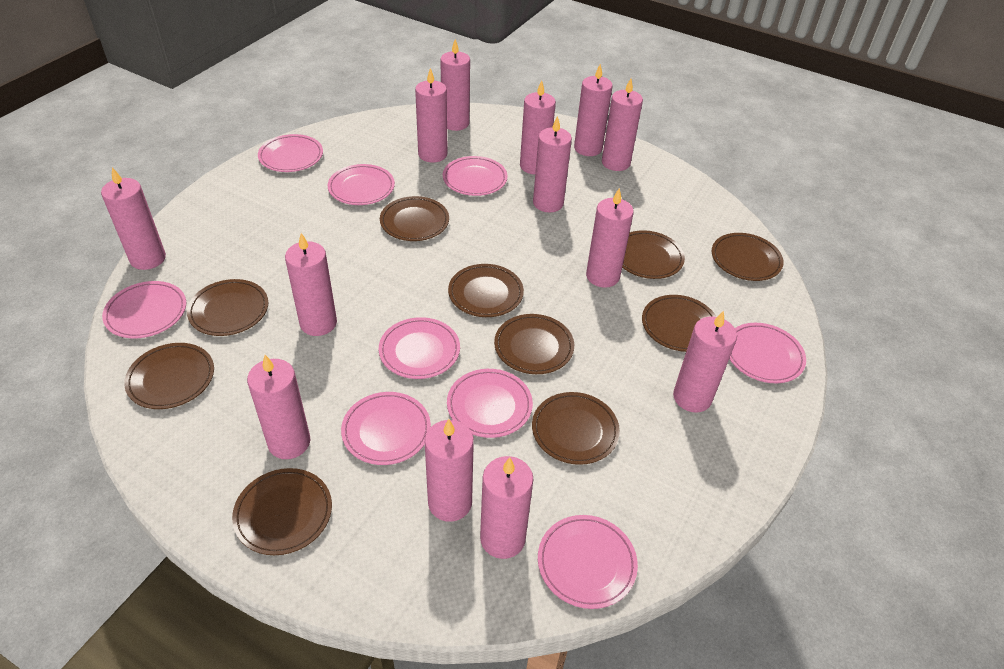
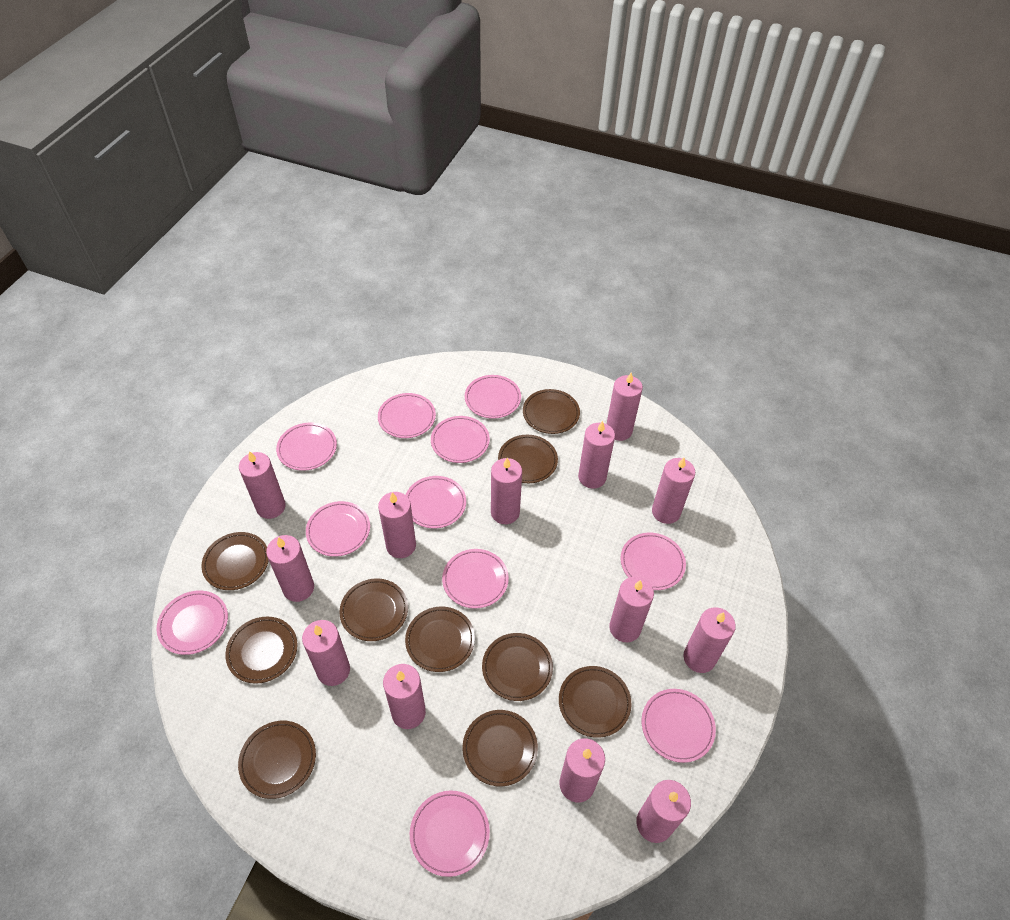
pink plate: 9 -> 11

